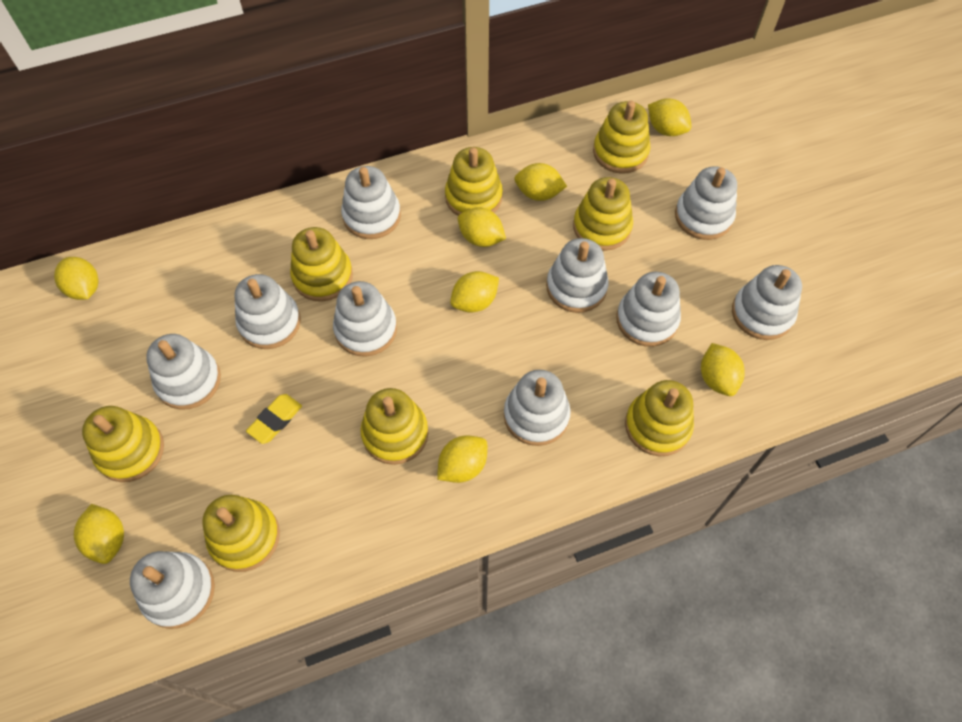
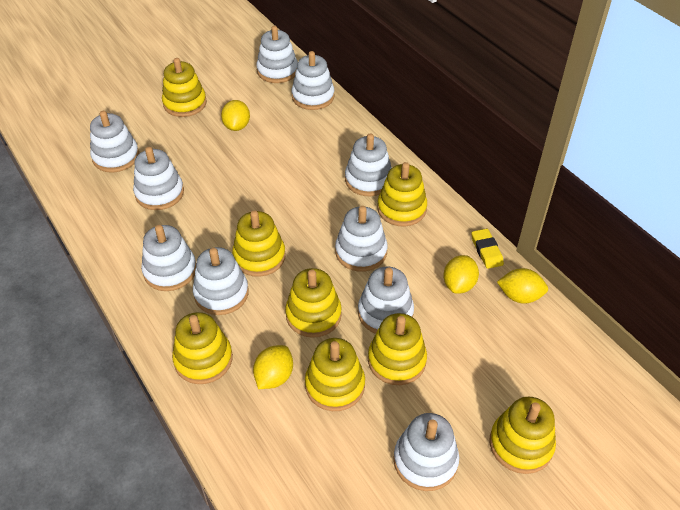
yellow lemon: 8 -> 4

